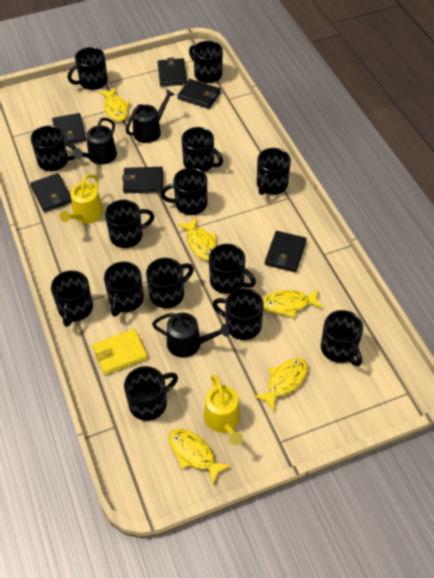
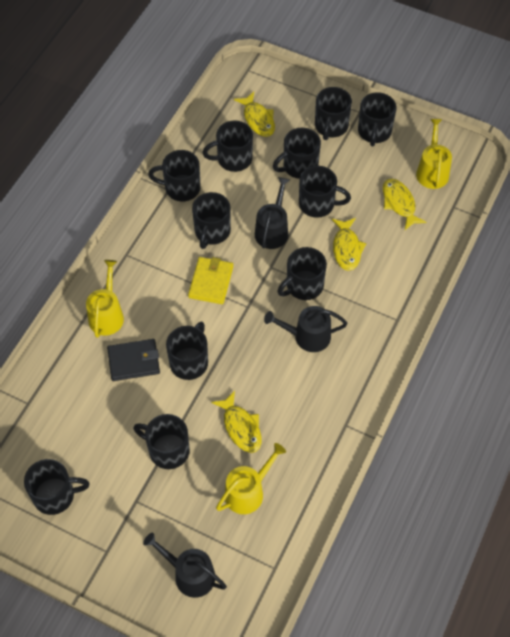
black mug: 14 -> 11
black wallet: 6 -> 1
yellow fish: 5 -> 4
yellow watering can: 2 -> 3

